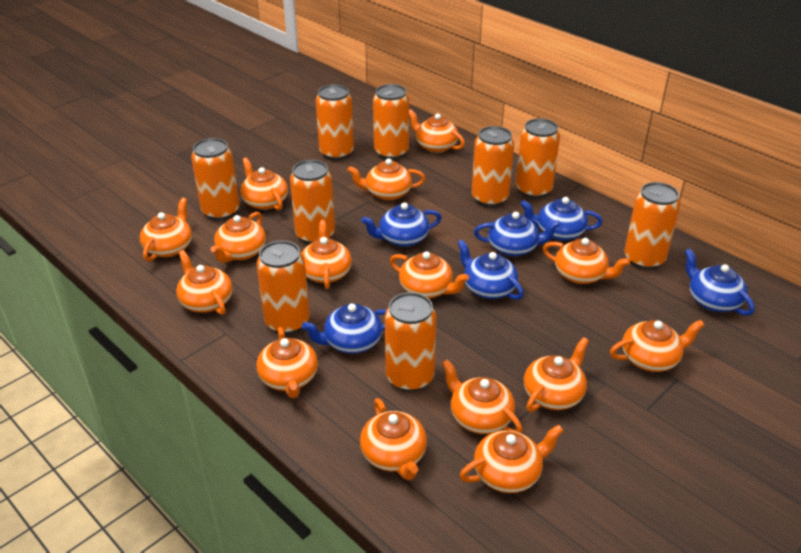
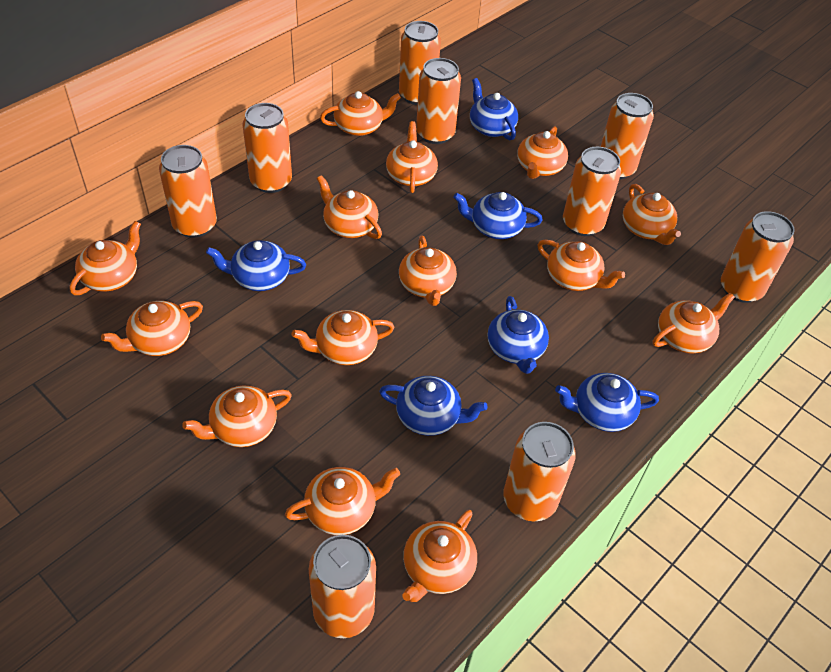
orange teapot: 15 -> 14

